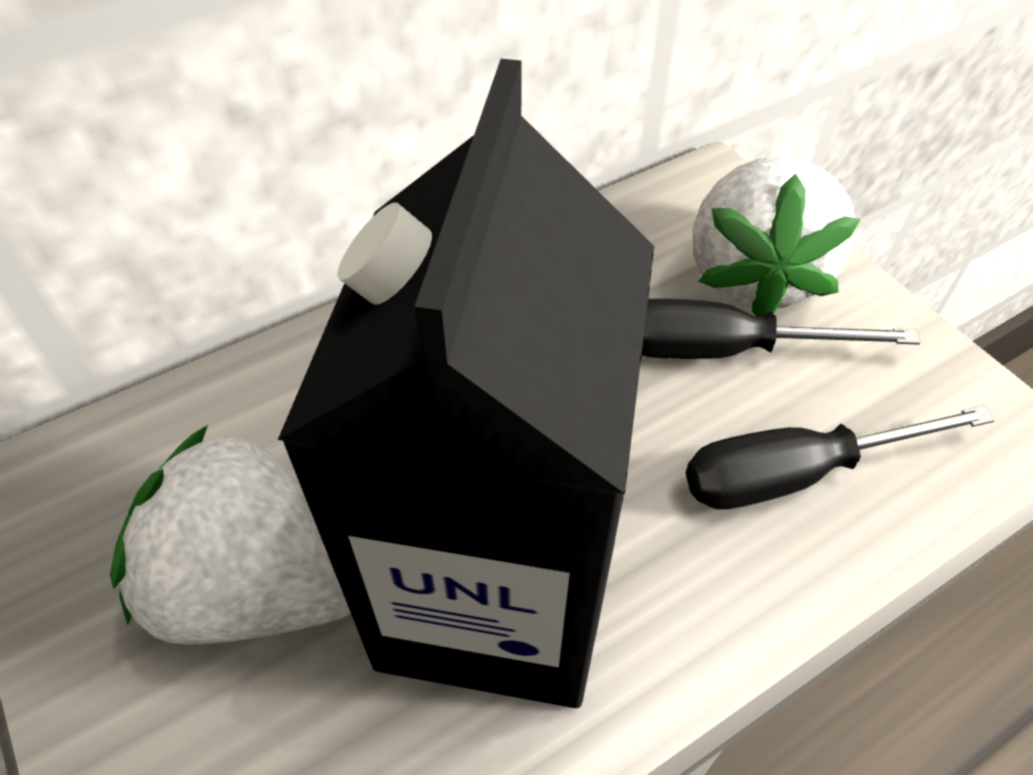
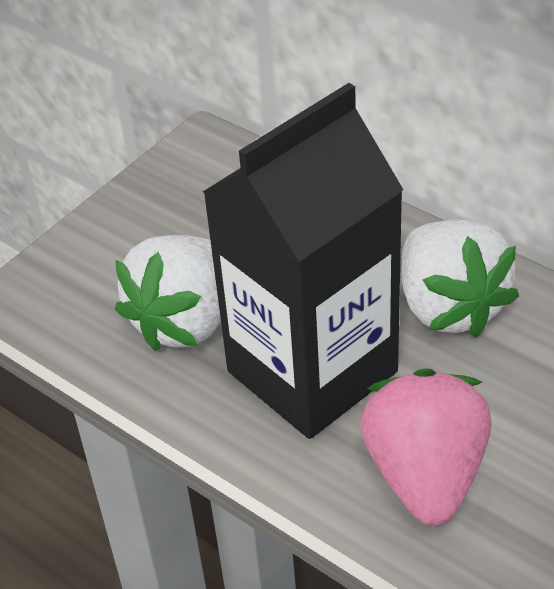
black screwdriver: 2 -> 0
pink strawberry: 0 -> 1

